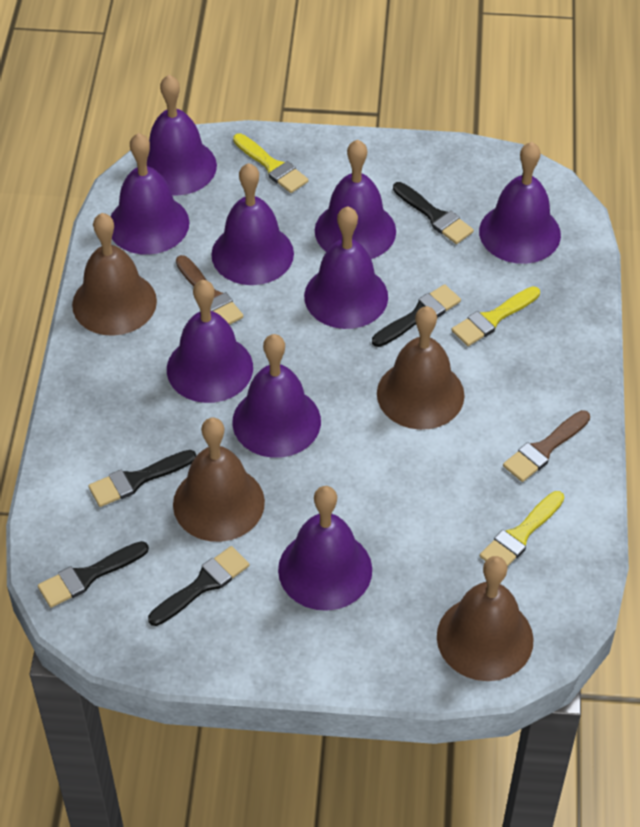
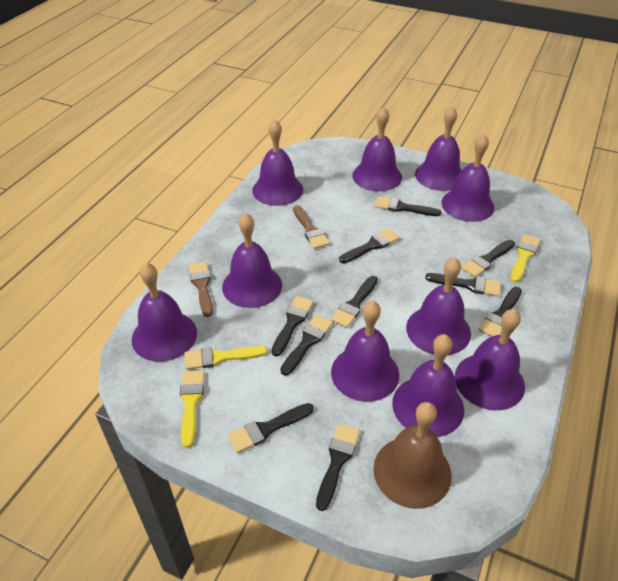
black brush: 5 -> 10
brown bell: 4 -> 1
purple bell: 9 -> 10

